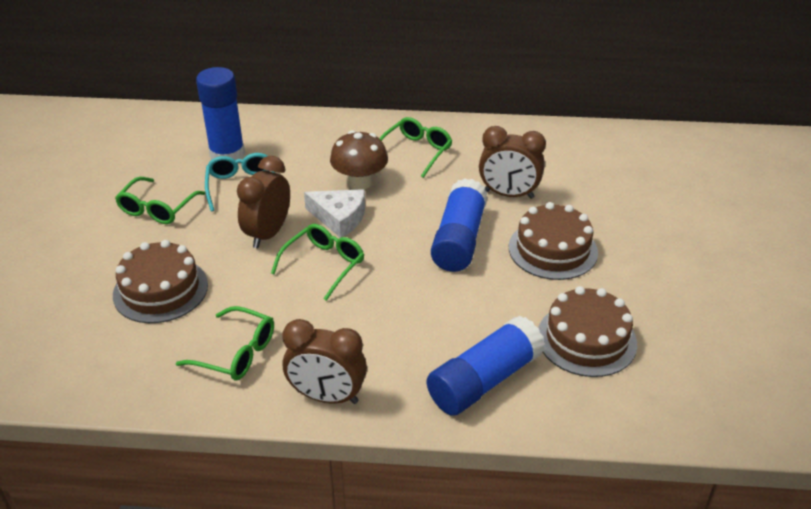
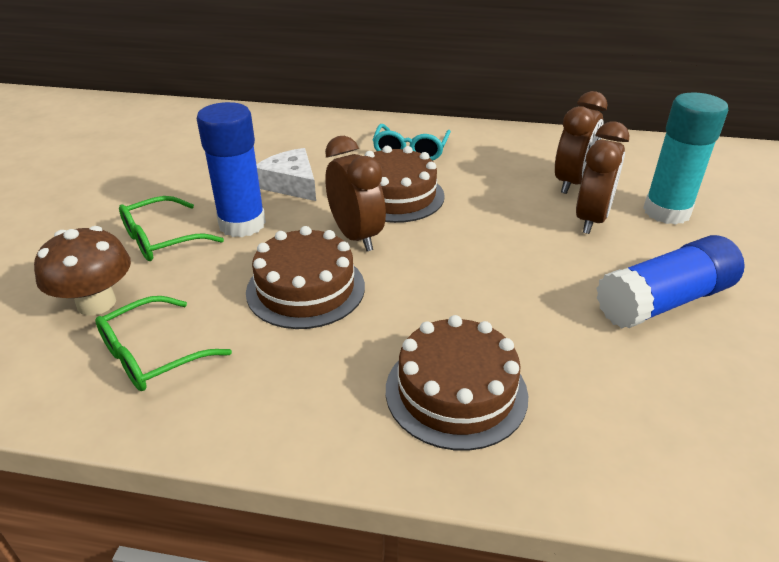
blue glue stick: 3 -> 2
green glasses: 4 -> 2
turquoise glue stick: 0 -> 1

